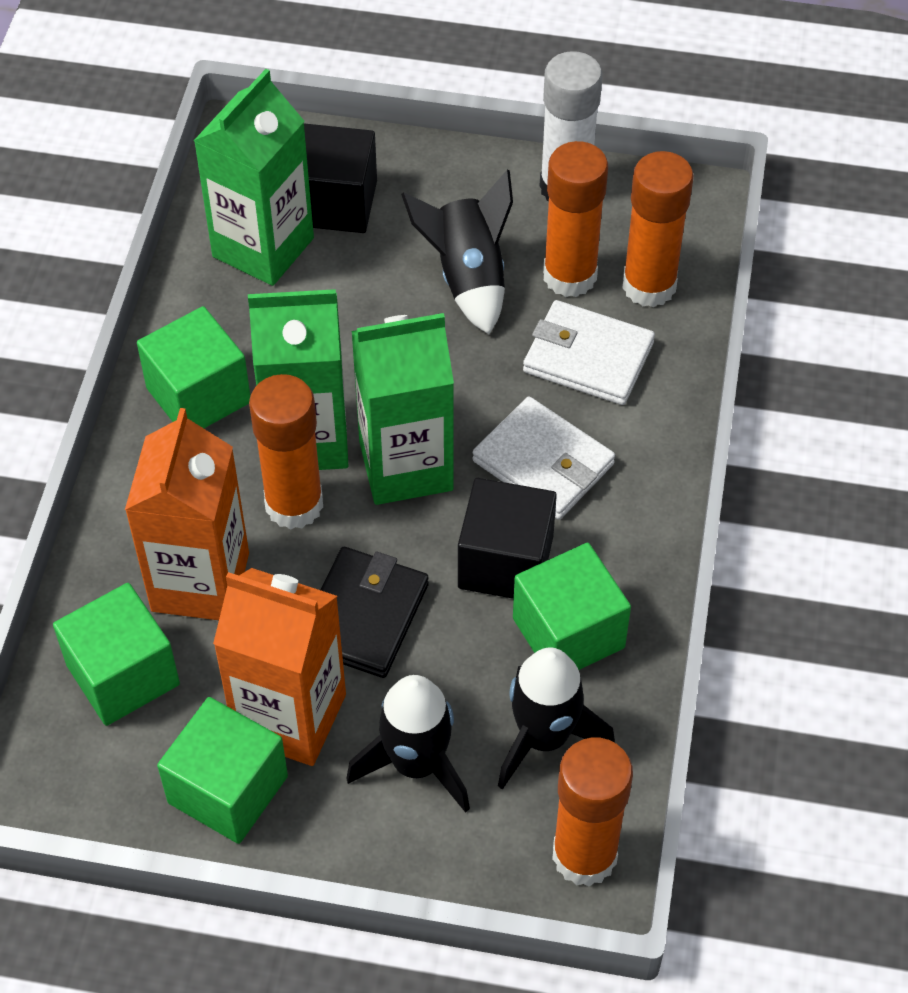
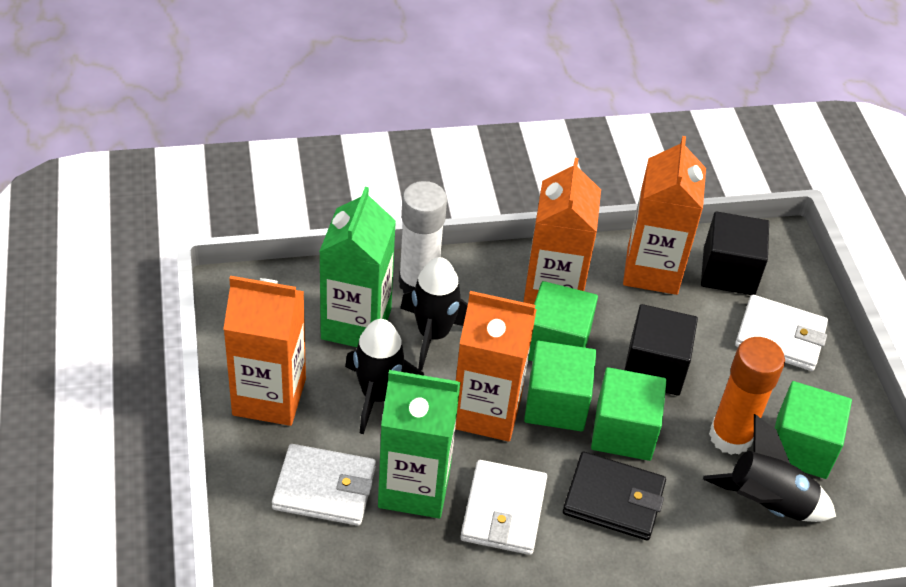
green carton: 3 -> 2
orange carton: 2 -> 4
orange glue stick: 4 -> 1
white wallet: 2 -> 3

